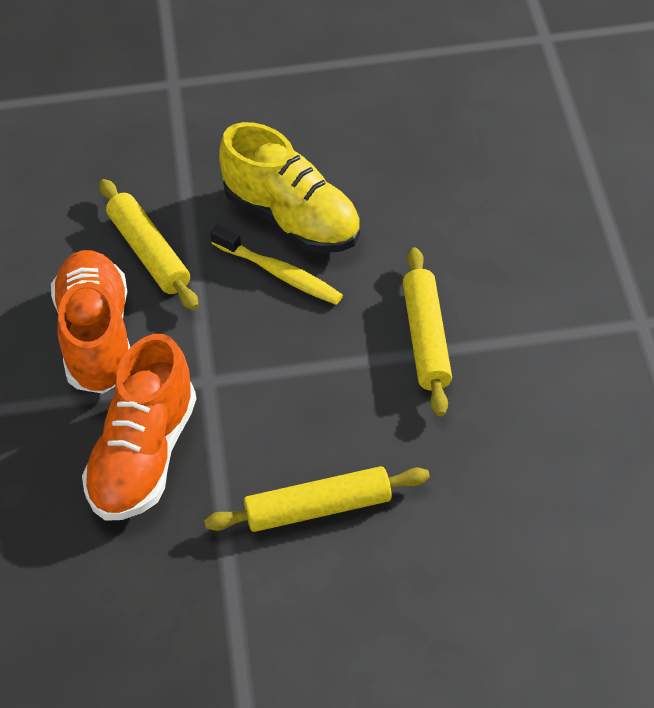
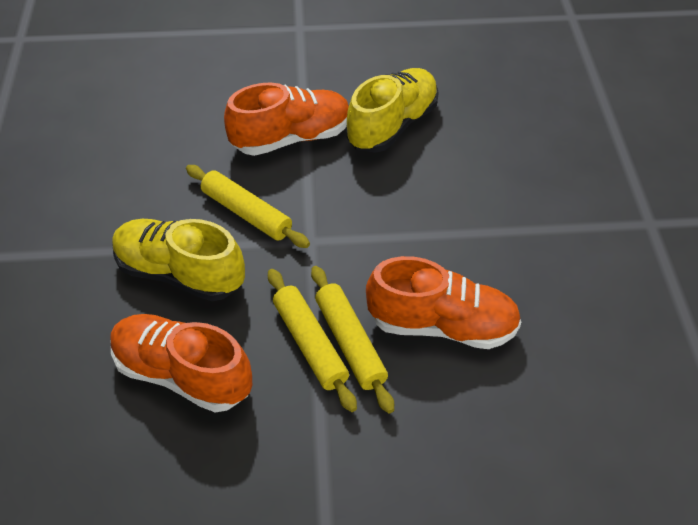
orange shoe: 2 -> 3
yellow shoe: 1 -> 2
yellow toothbrush: 1 -> 0

